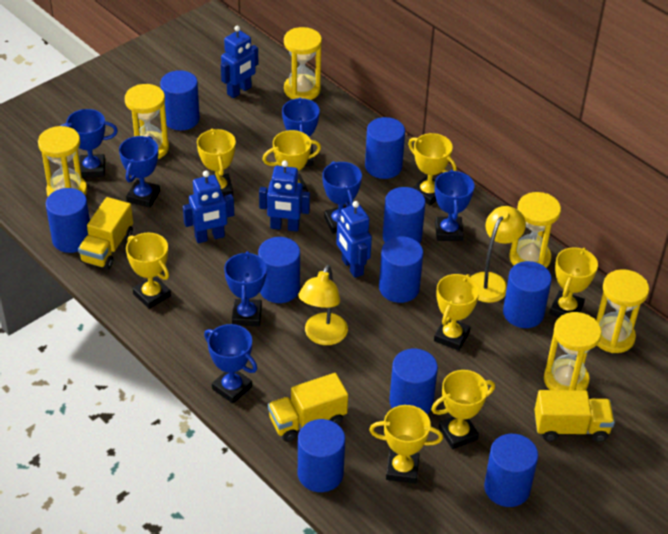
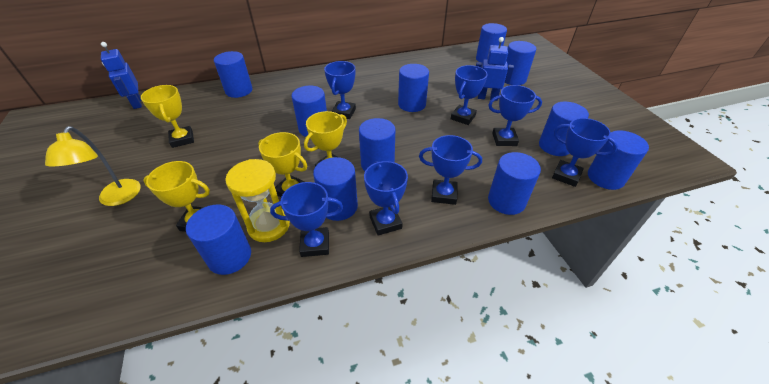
blue cylinder: 10 -> 11
blue robot: 4 -> 2
yellow hourglass: 6 -> 1
yellow lamp: 2 -> 1
yellow trophy: 8 -> 4
yellow truck: 3 -> 0

